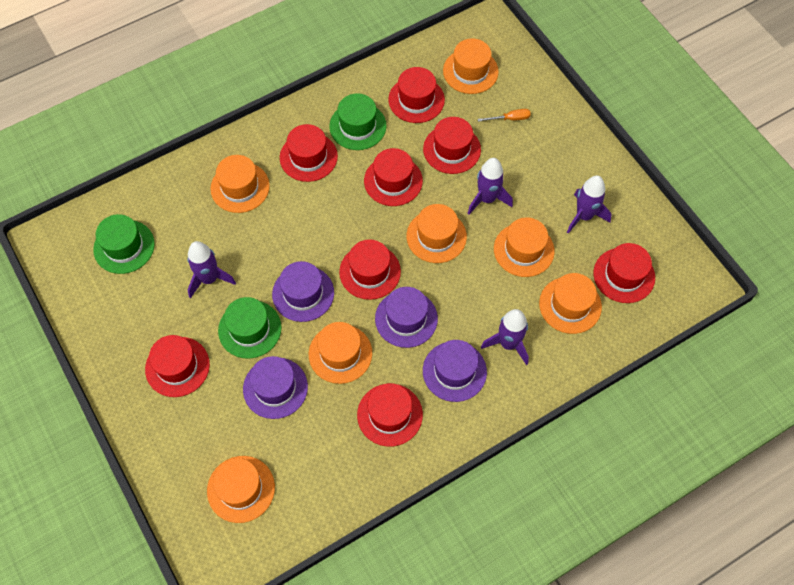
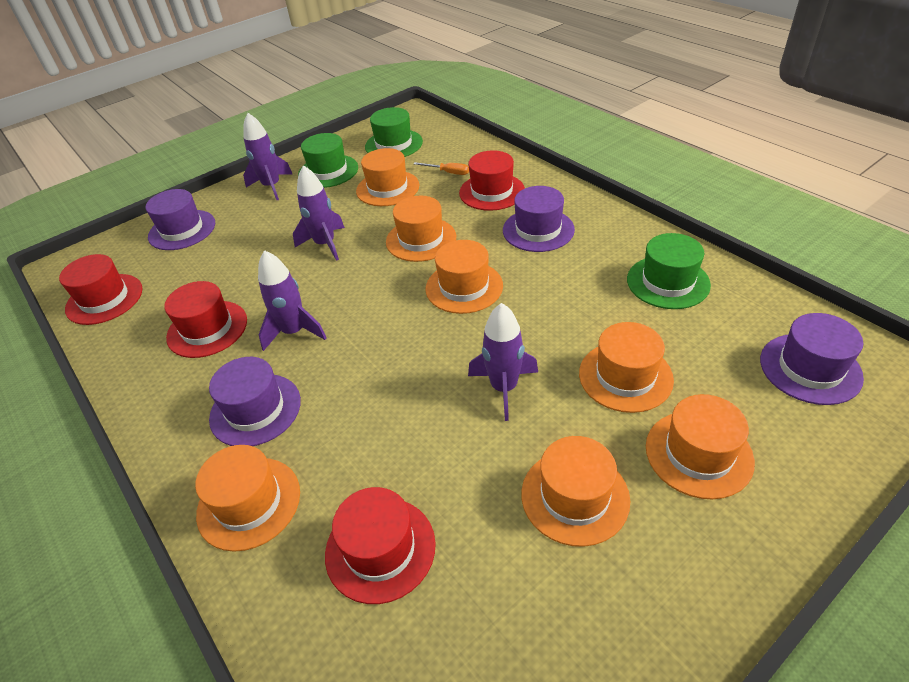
red hat: 8 -> 4

